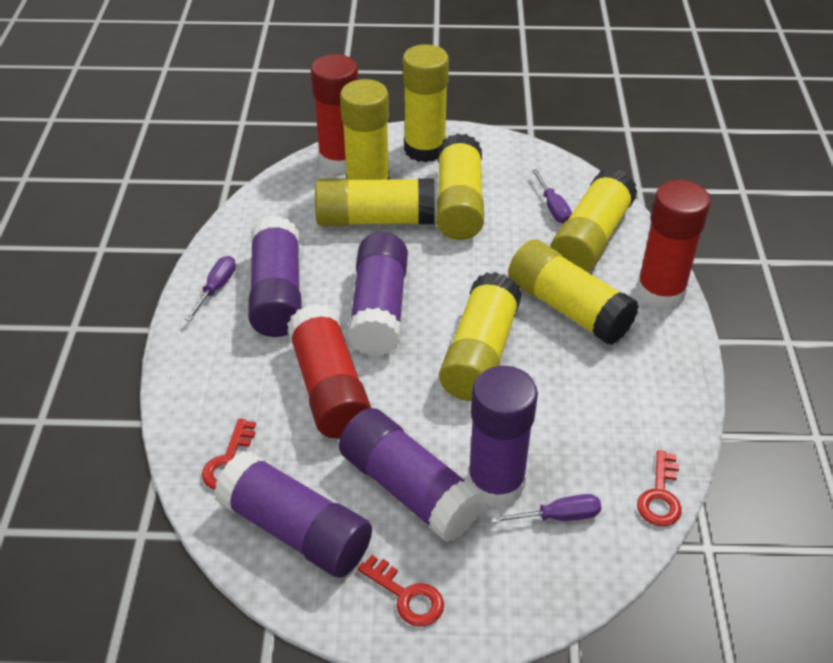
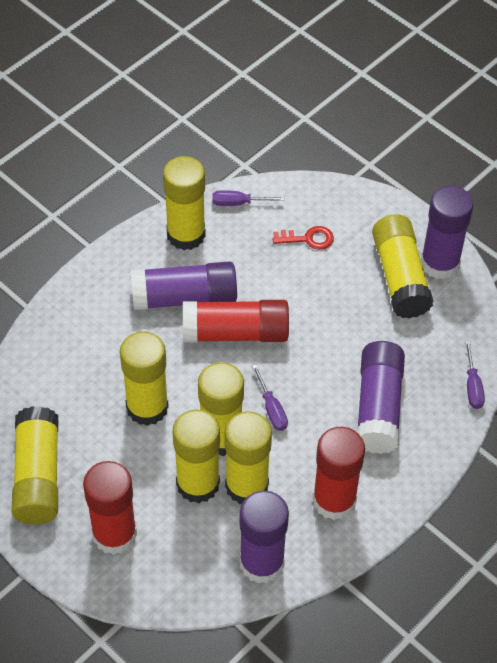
purple glue stick: 5 -> 4
red key: 3 -> 1

